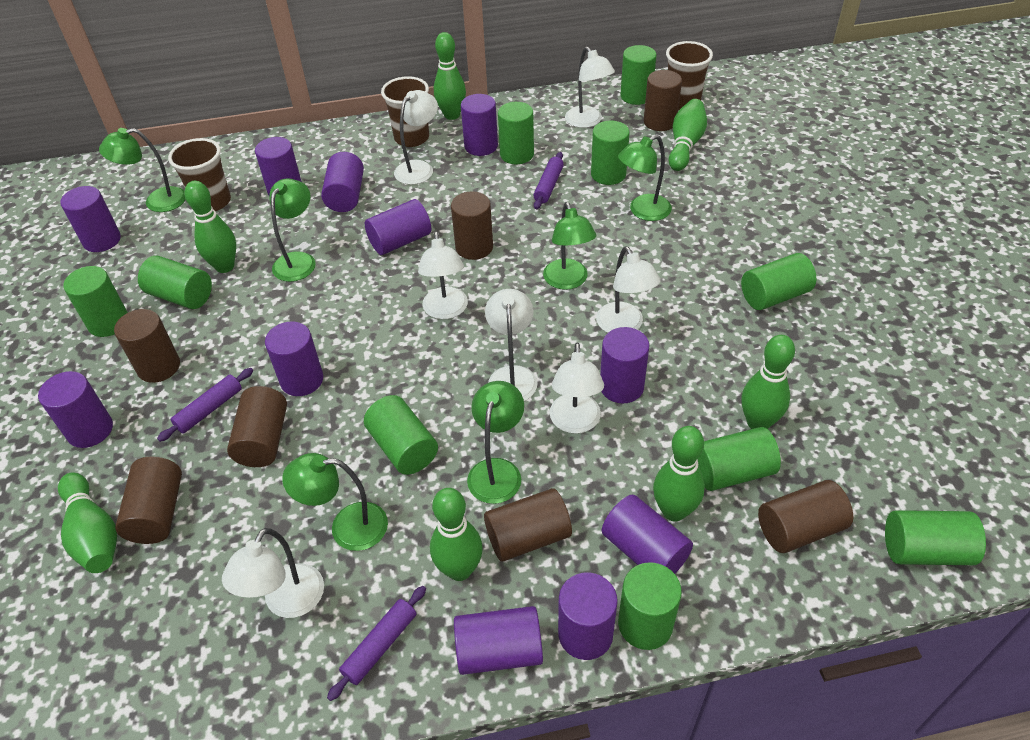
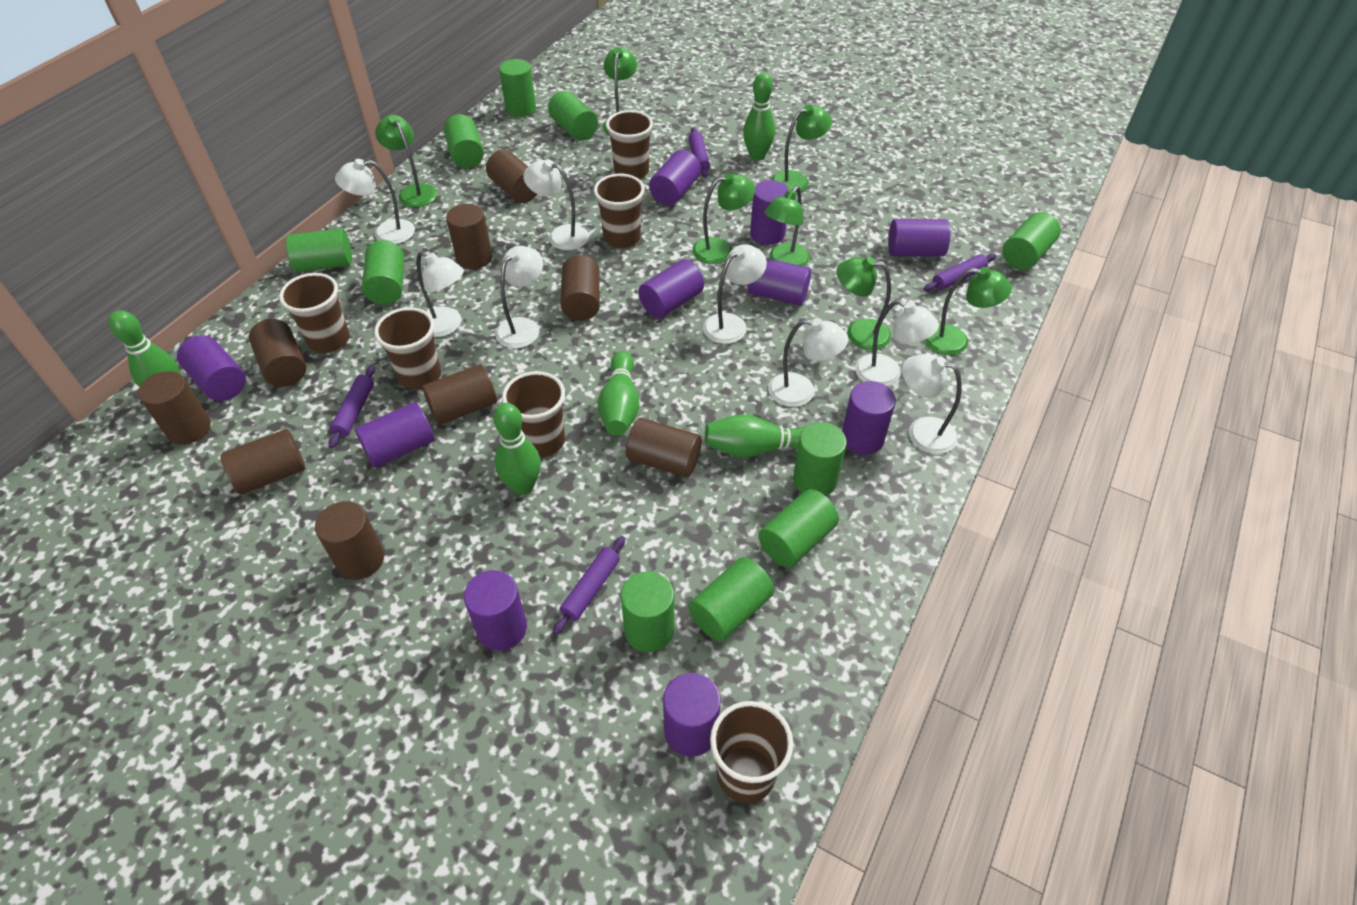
brown cup: 3 -> 6
brown cylinder: 7 -> 9
green bowling pin: 7 -> 5
green lamp: 6 -> 7
purple cylinder: 11 -> 10
purple rolling pin: 3 -> 4
white lamp: 7 -> 8

